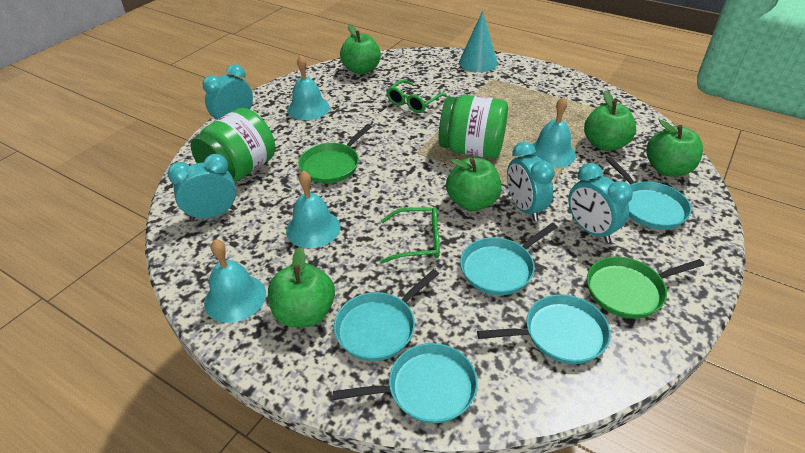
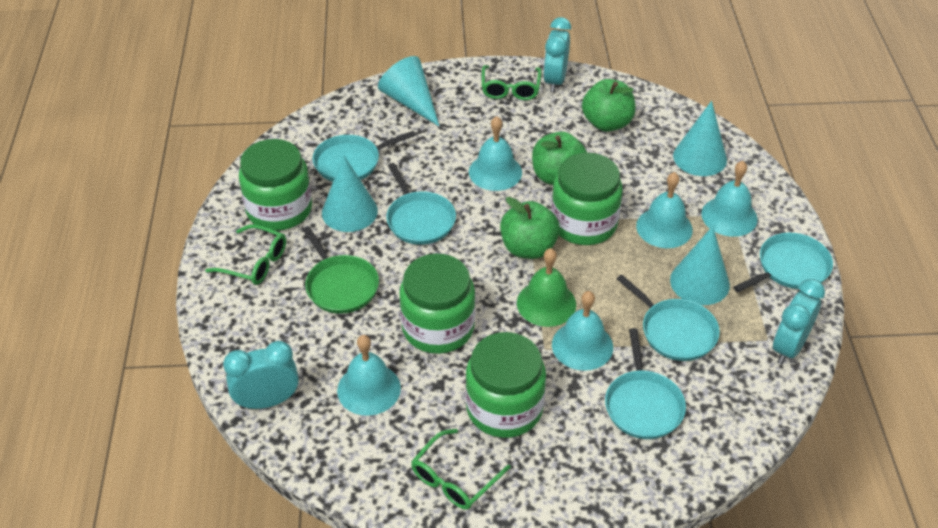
green apple: 5 -> 3
green bell: 0 -> 1
green glasses: 2 -> 3
green jar: 2 -> 4
green pan: 2 -> 1
turquoise bell: 4 -> 5
turquoise clock: 4 -> 3
turquoise cone: 1 -> 4

